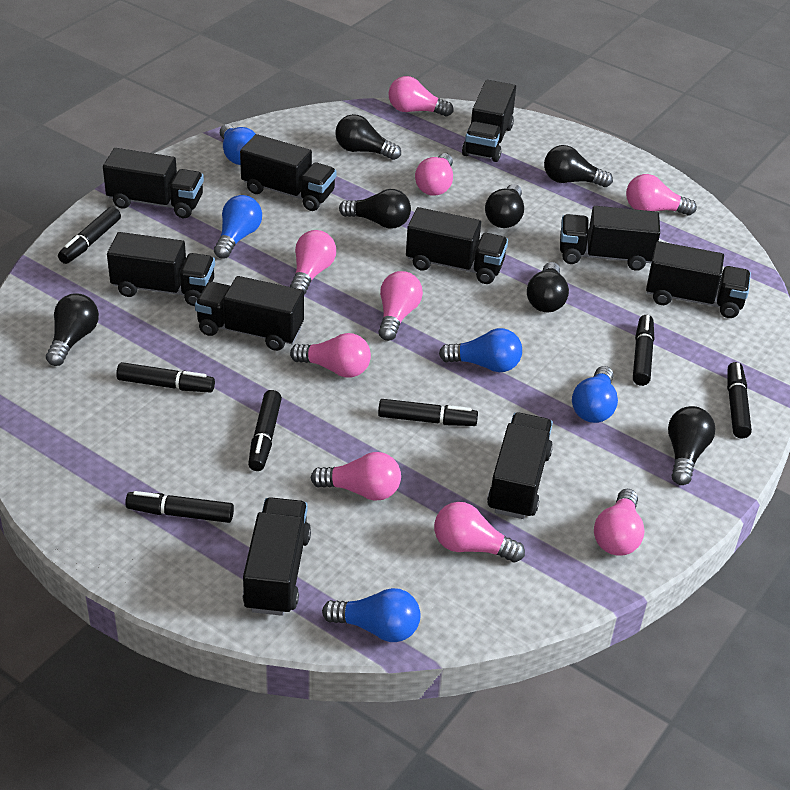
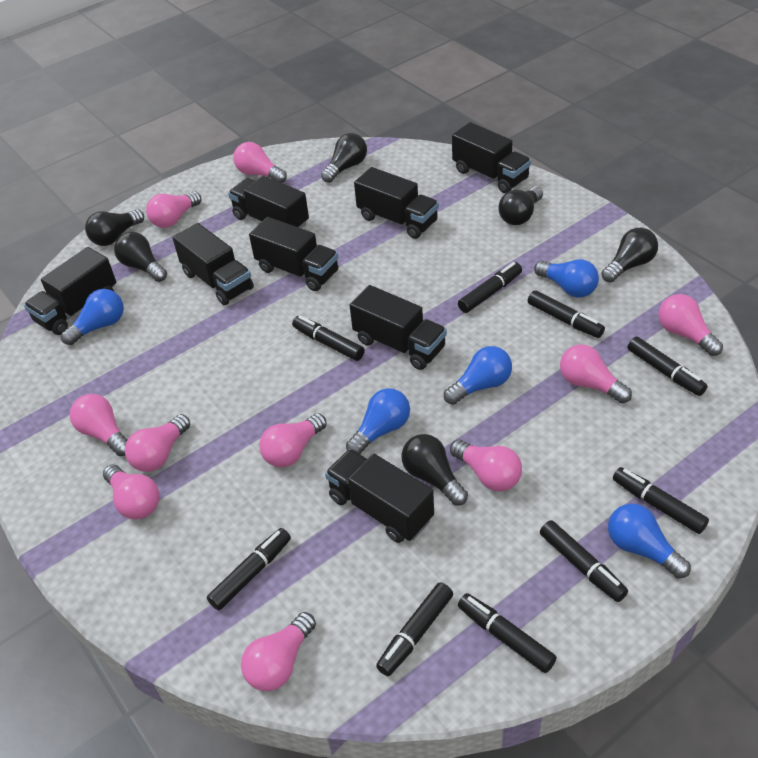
black light bulb: 7 -> 6
black marker: 7 -> 9
black truck: 10 -> 8
pink light bulb: 9 -> 10

